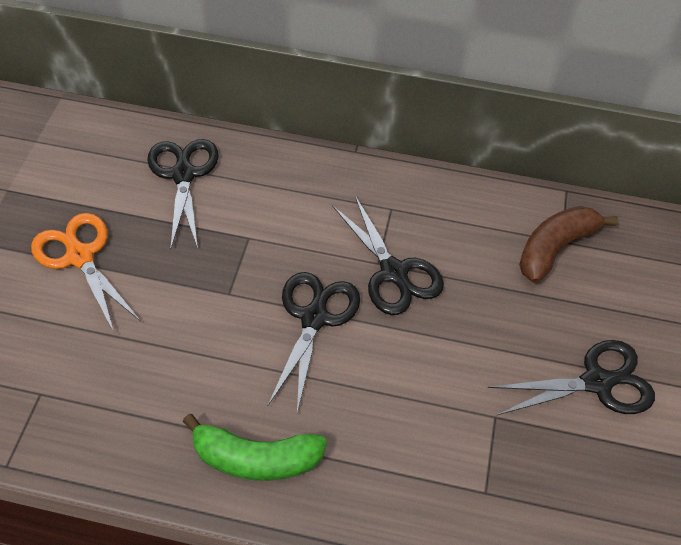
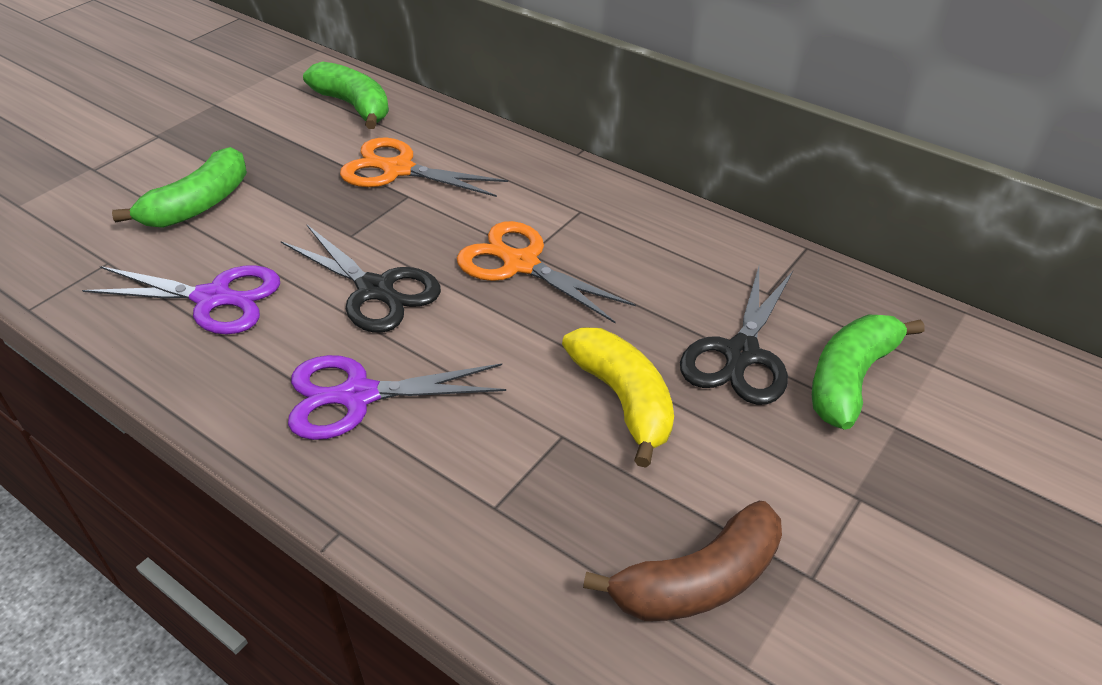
black scissors: 4 -> 2
green banana: 1 -> 3
orange scissors: 1 -> 2
purple scissors: 0 -> 2
yellow banana: 0 -> 1

